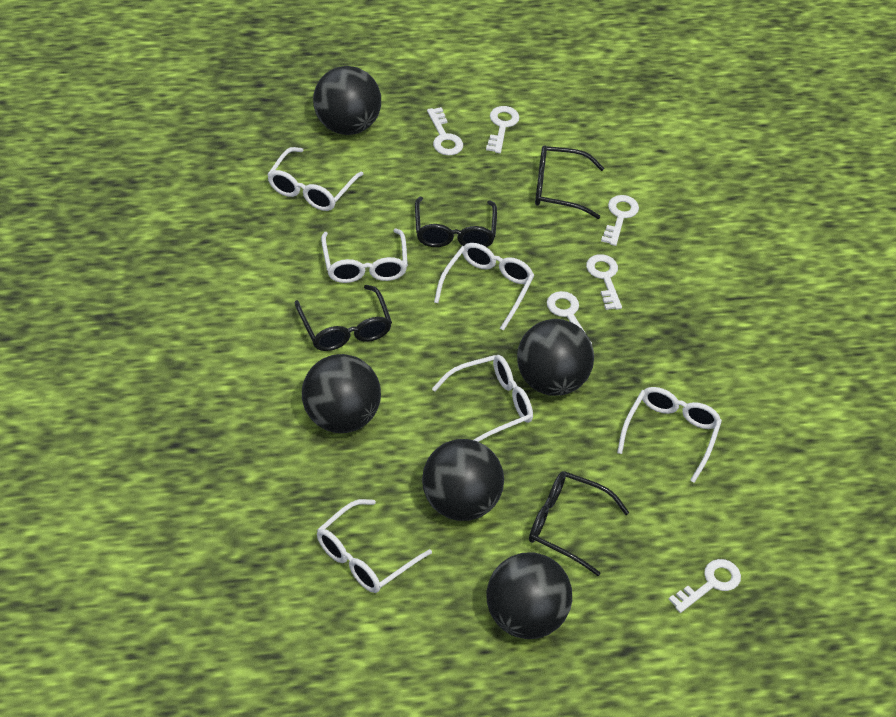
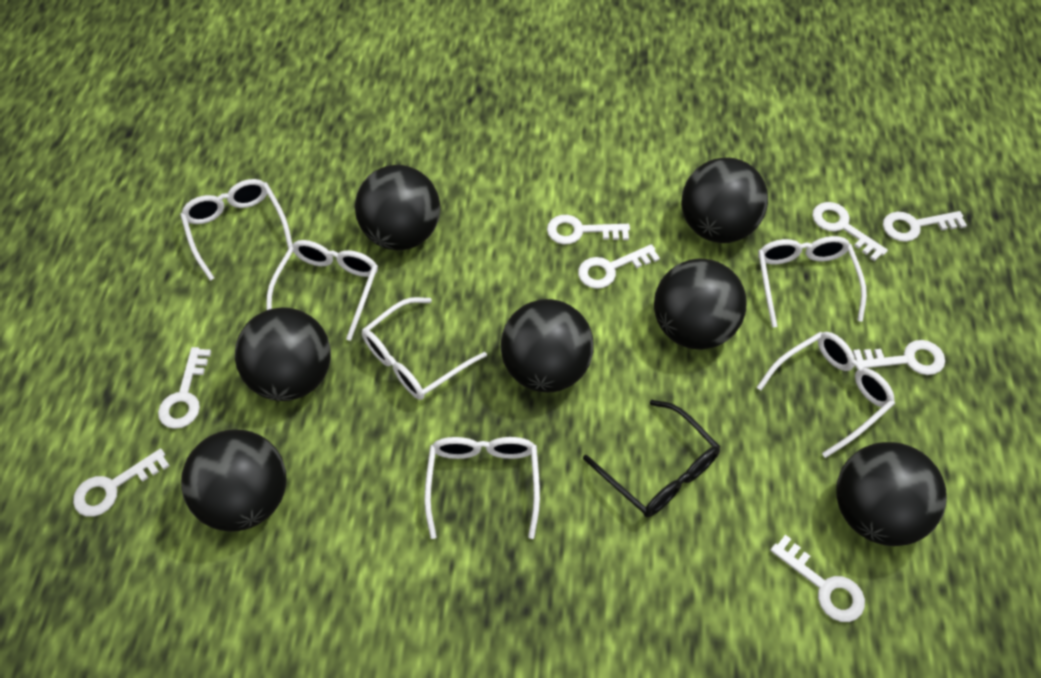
black ball: 5 -> 7
black glasses: 4 -> 1
white key: 6 -> 8

